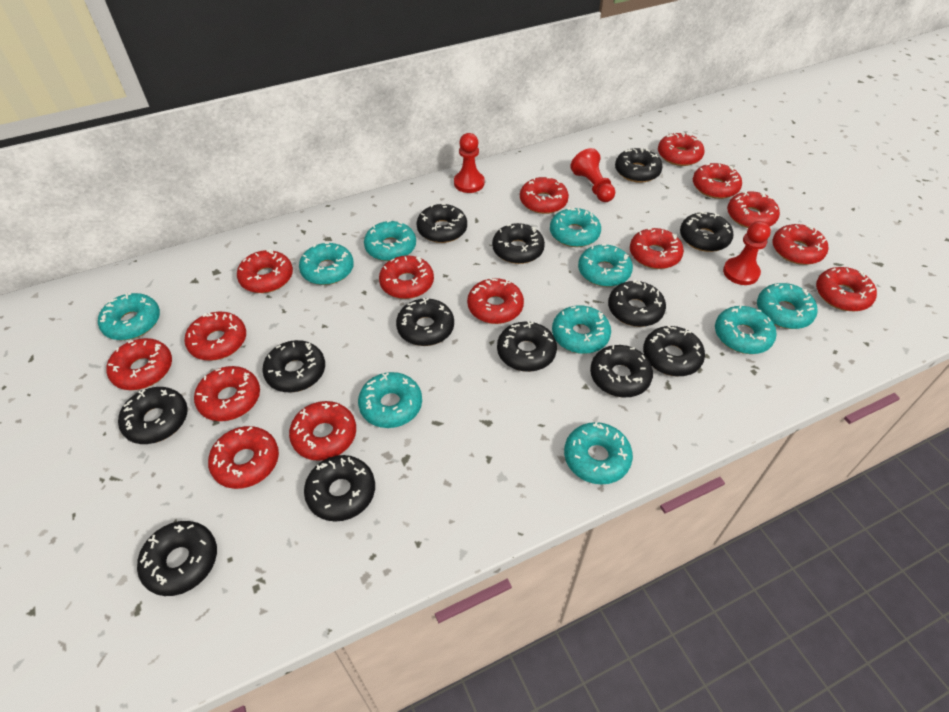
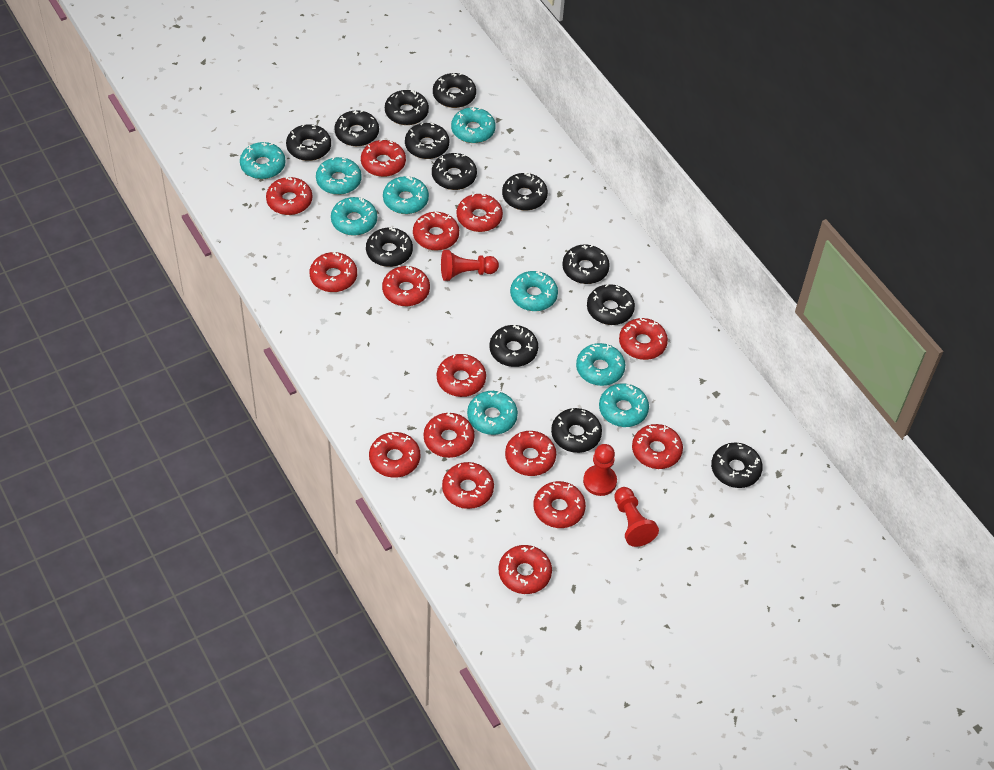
turquoise donut: 10 -> 9

